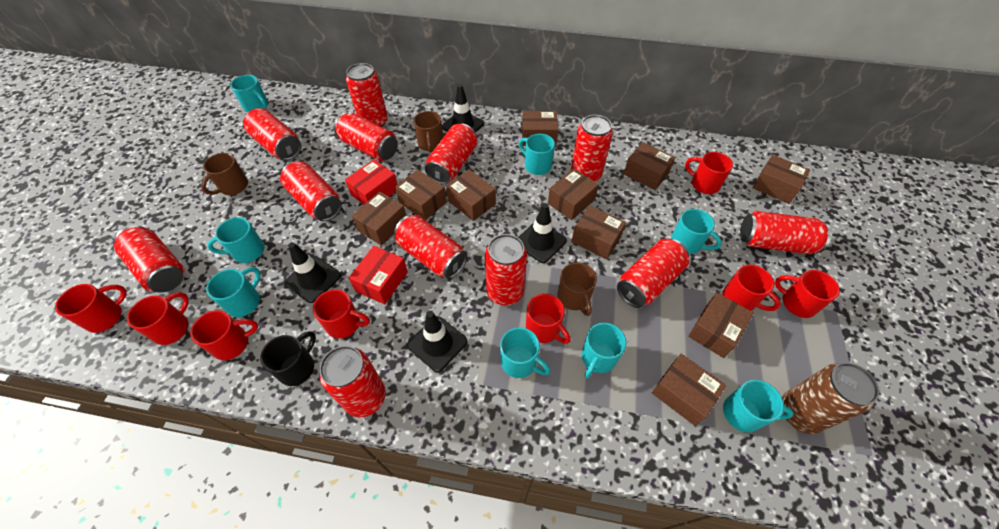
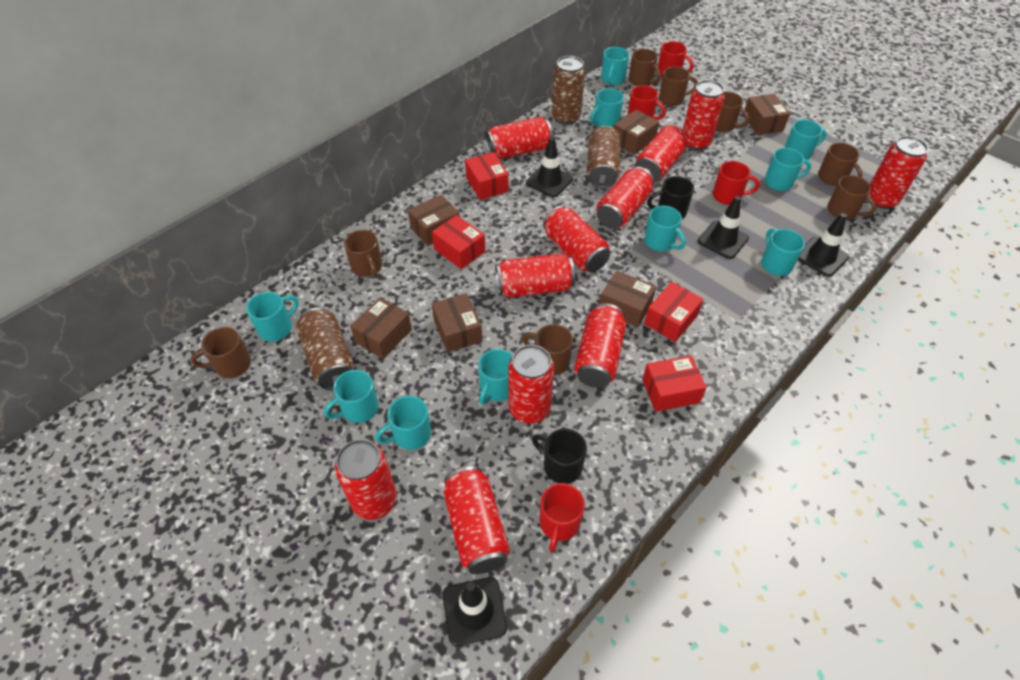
black mug: 1 -> 2
brown box: 10 -> 6
brown can: 1 -> 3
brown mug: 3 -> 8
red box: 2 -> 4
red can: 12 -> 11
red mug: 8 -> 4
turquoise mug: 8 -> 10

